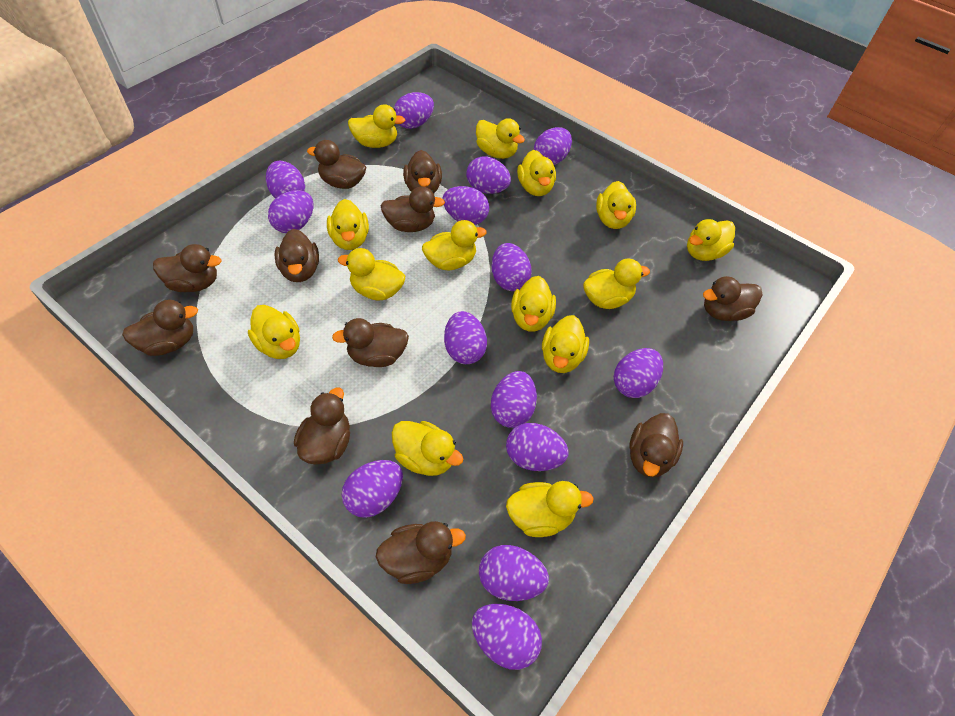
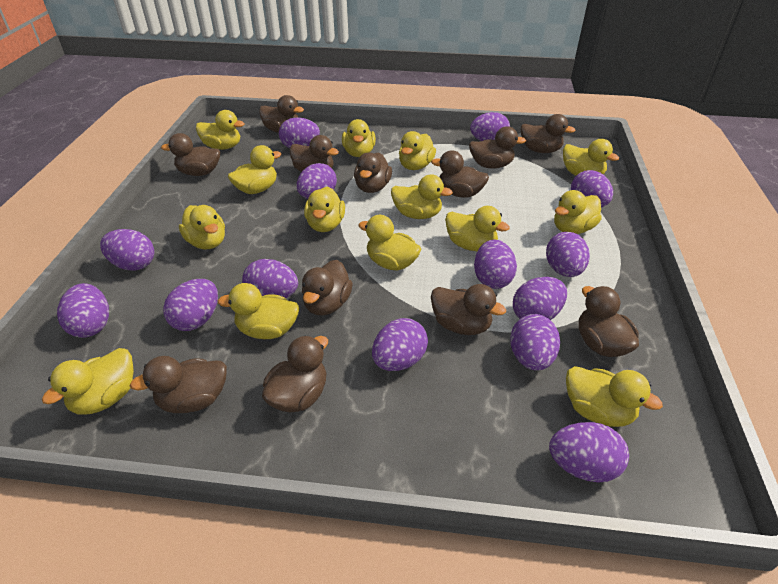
brown duck: 11 -> 12

